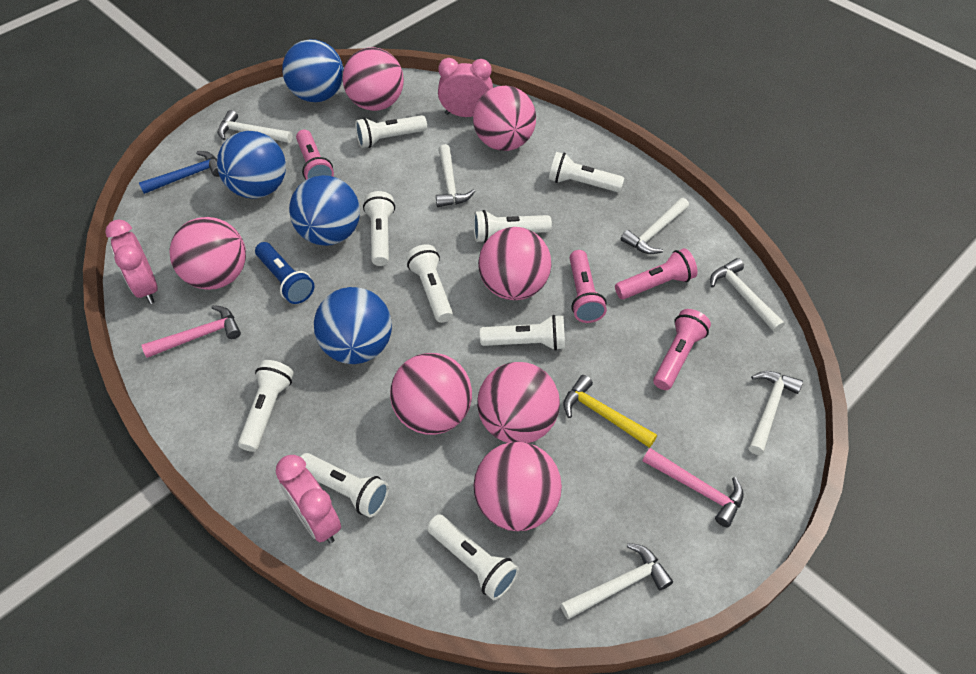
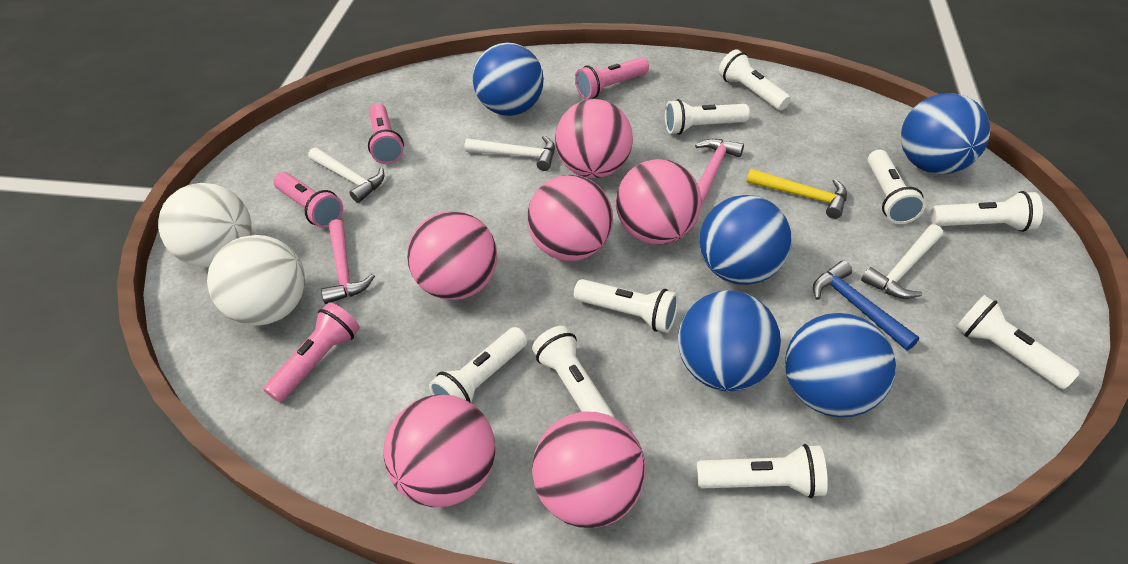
blue ball: 4 -> 5
blue flashlight: 1 -> 0
pink ball: 7 -> 6
pink clock: 3 -> 0
white ball: 0 -> 2
white hammer: 6 -> 3

